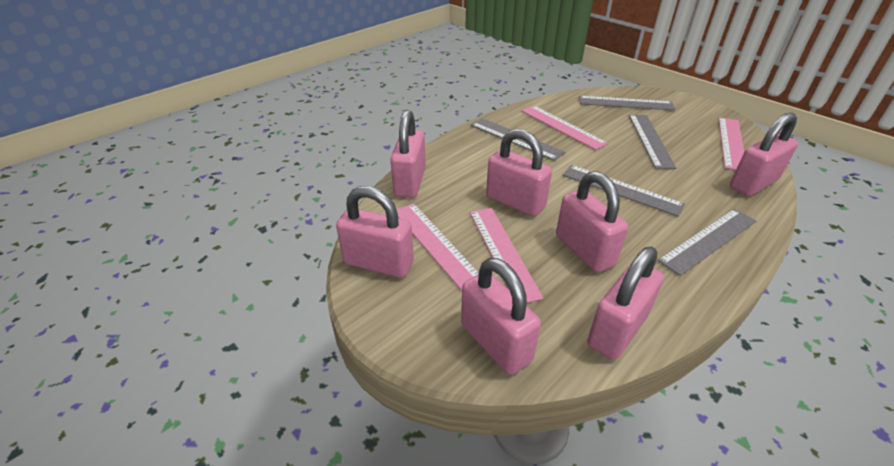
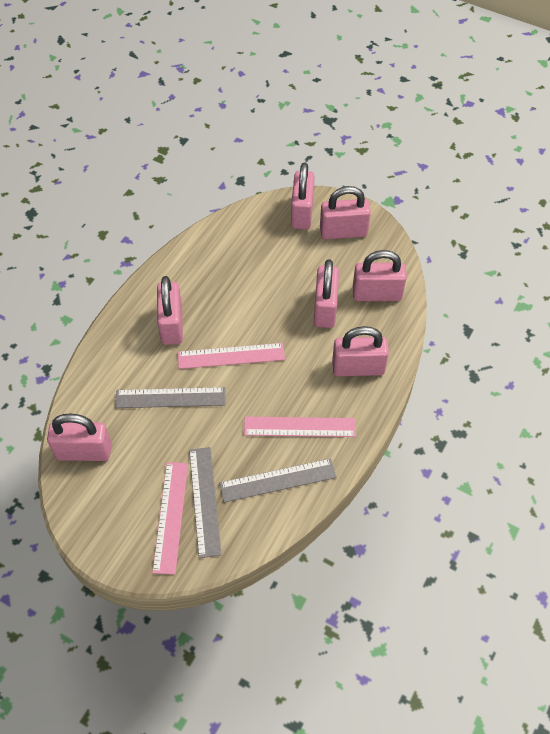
grey ruler: 5 -> 3
pink ruler: 4 -> 3

